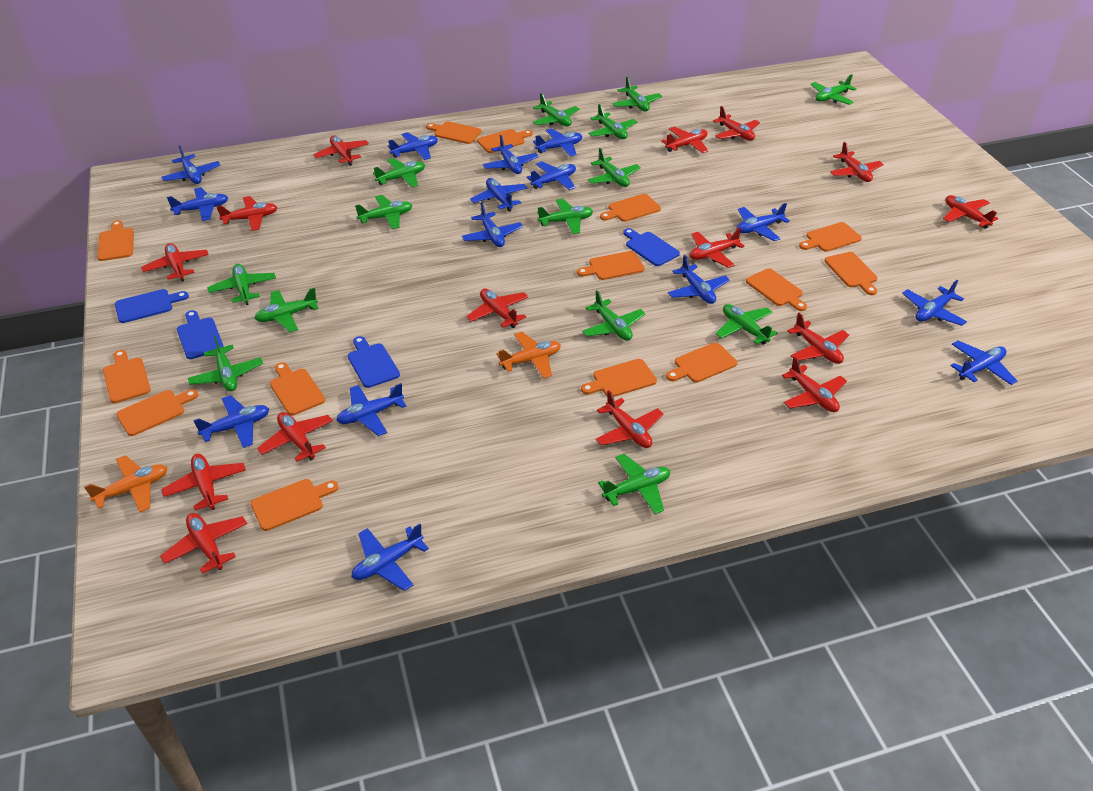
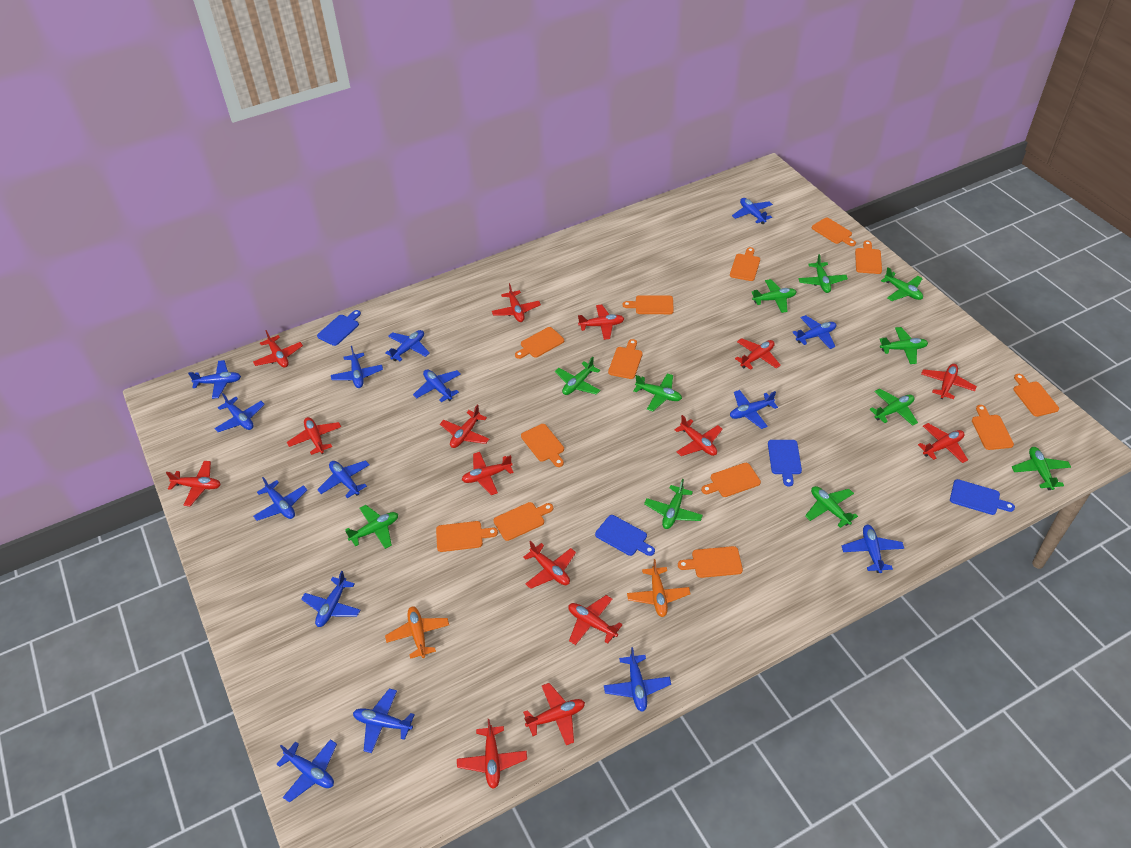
green plane: 14 -> 11
orange cutting board: 14 -> 13

